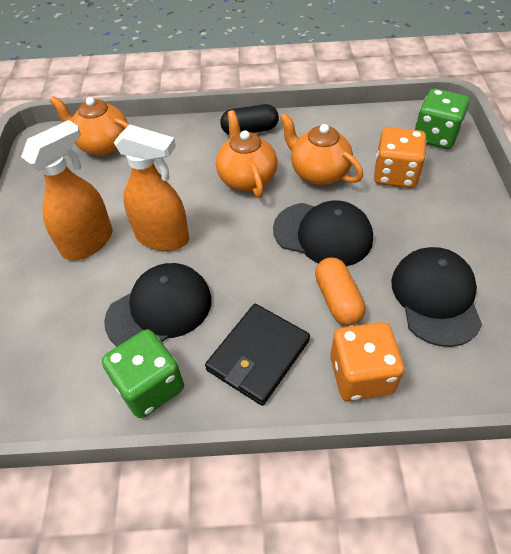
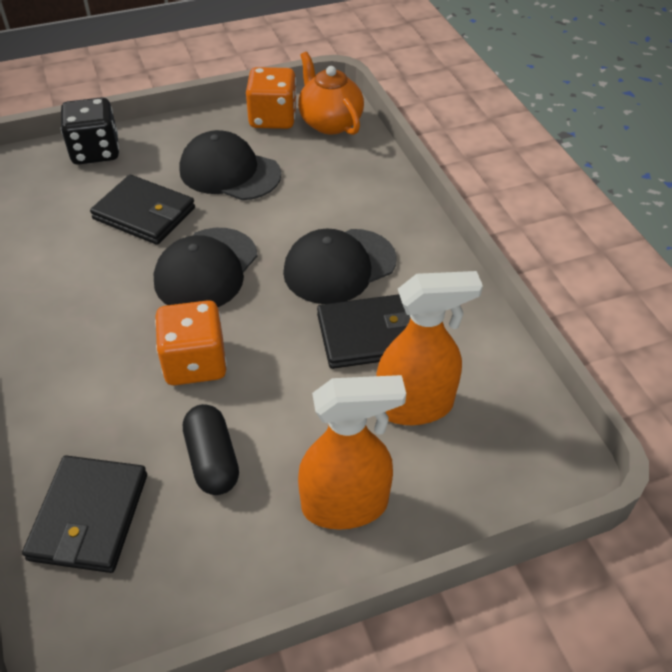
black dice: 0 -> 1
black wallet: 1 -> 3
green dice: 2 -> 0
orange capsule: 1 -> 0
orange teapot: 3 -> 1

